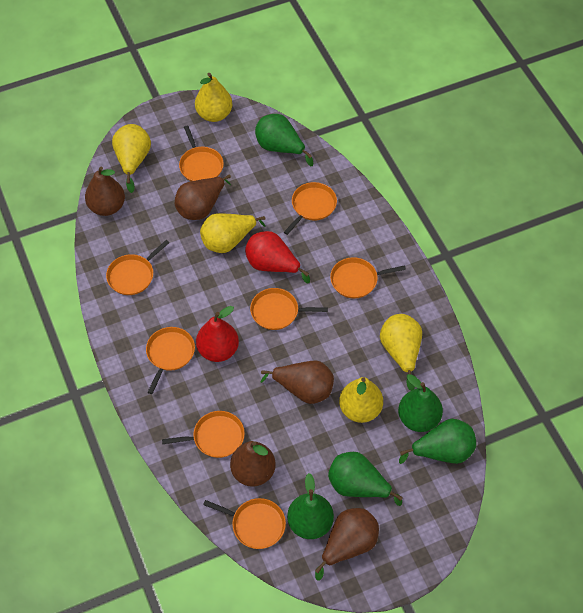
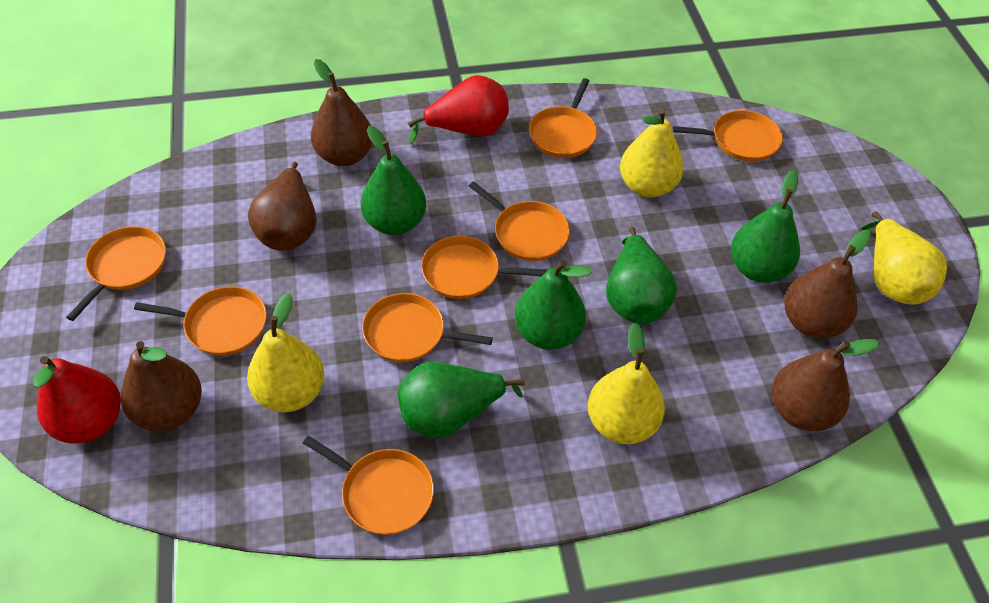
yellow pear: 5 -> 4

